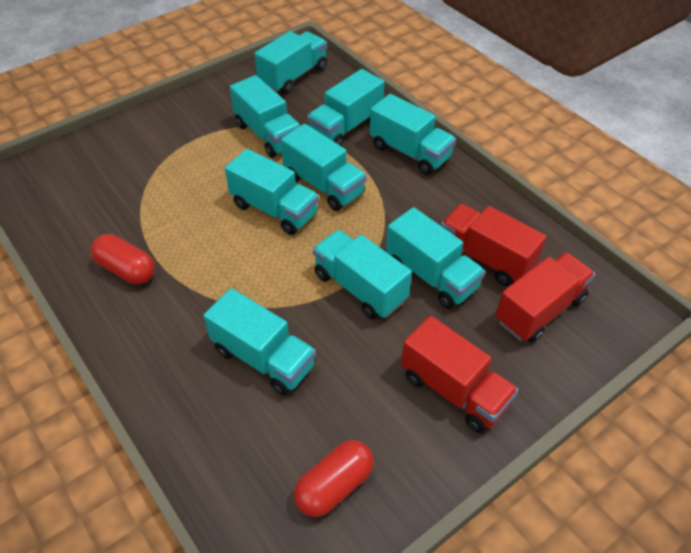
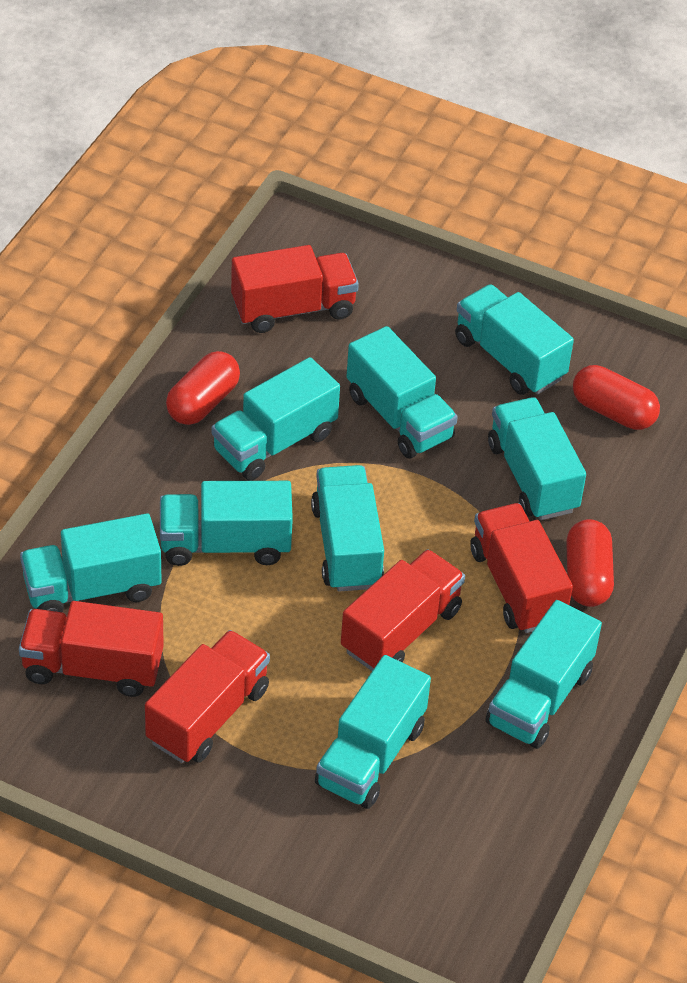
red capsule: 2 -> 3
red truck: 3 -> 5

